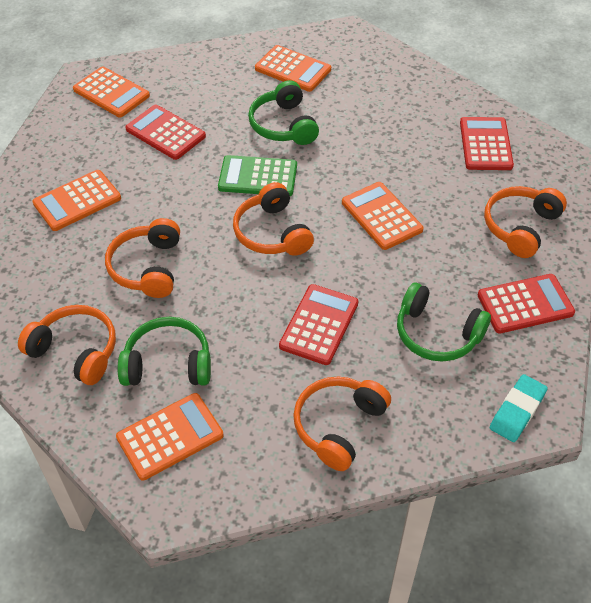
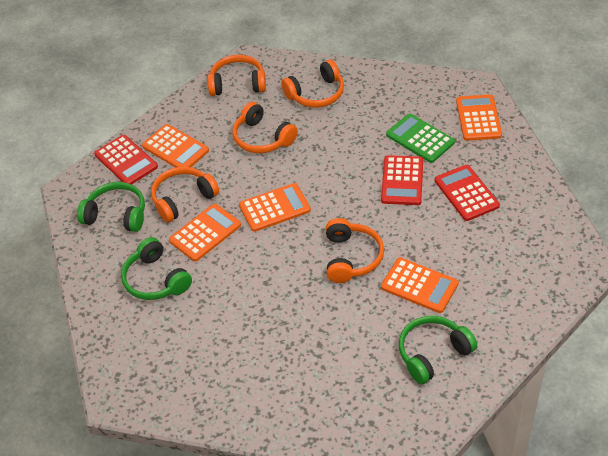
red calculator: 4 -> 3
turquoise eraser: 1 -> 0

